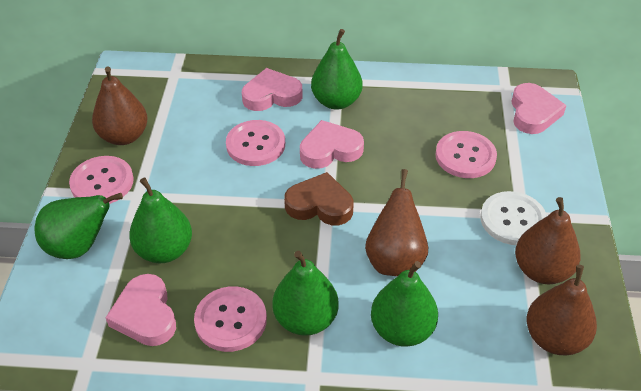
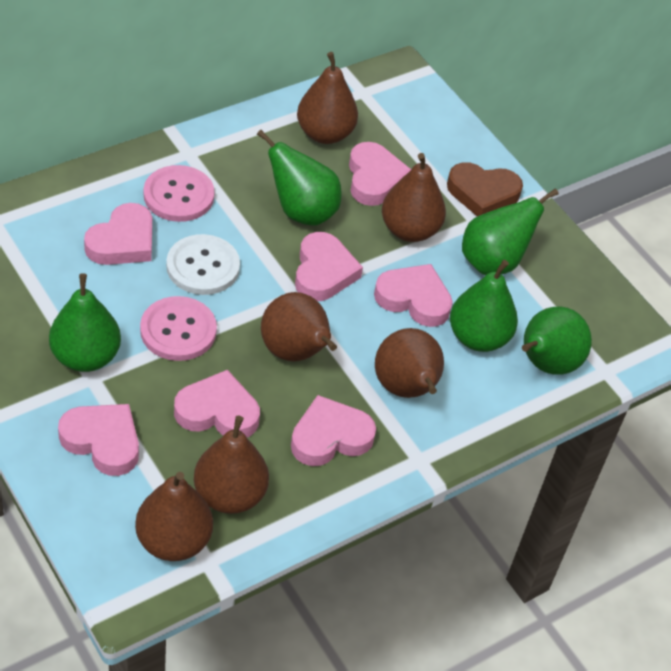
brown pear: 4 -> 6
pink button: 4 -> 2
pink heart: 4 -> 7

